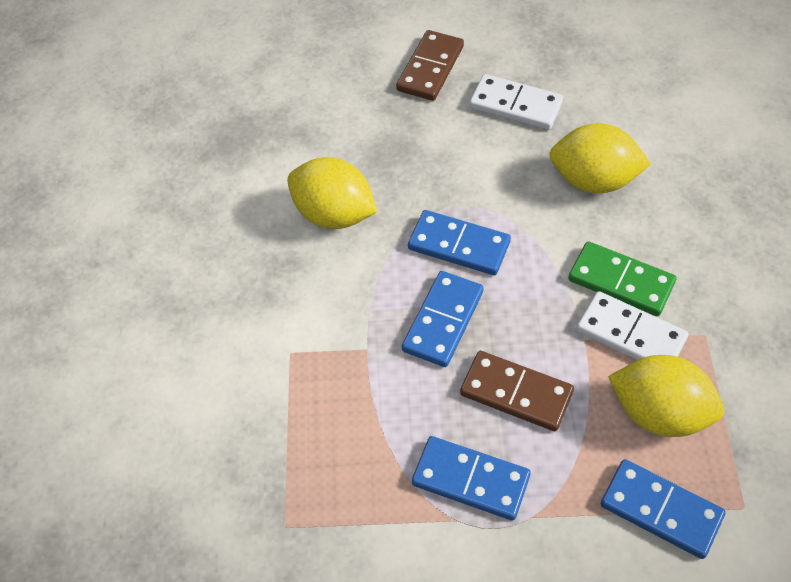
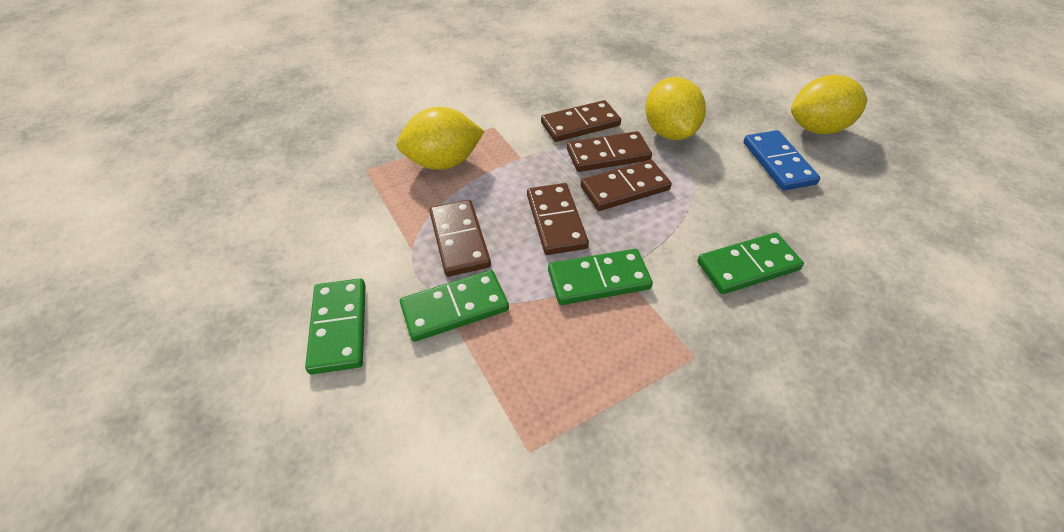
blue domino: 4 -> 1
brown domino: 2 -> 5
green domino: 1 -> 4
white domino: 2 -> 0

